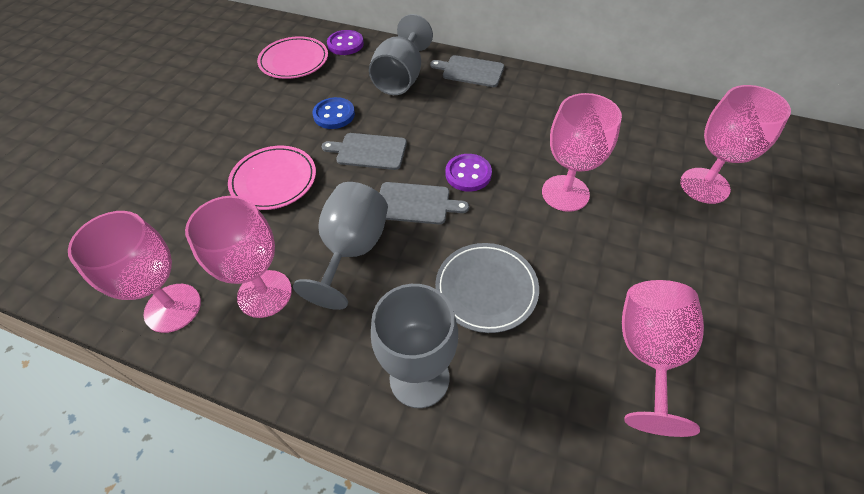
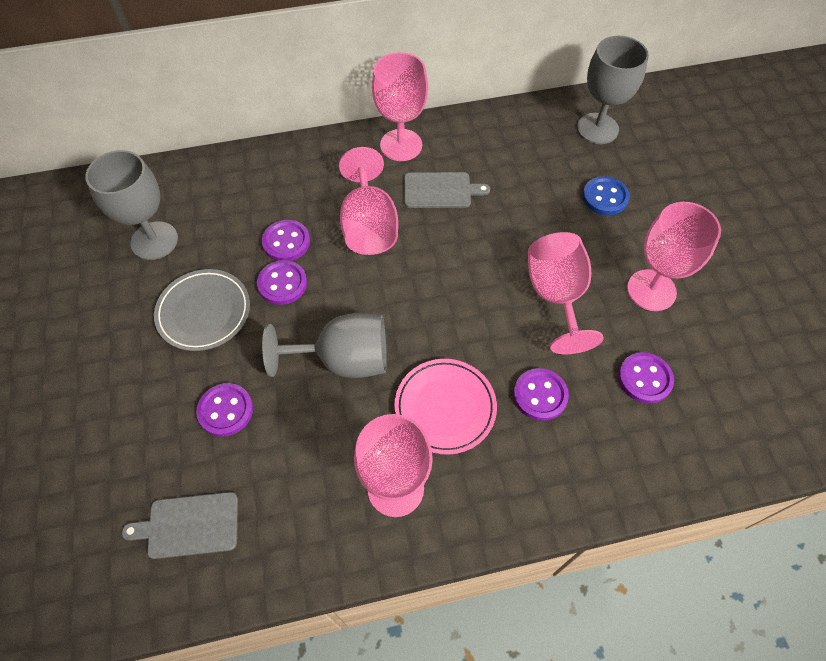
grey cutting board: 3 -> 2
pink plate: 2 -> 1
purple button: 2 -> 5

